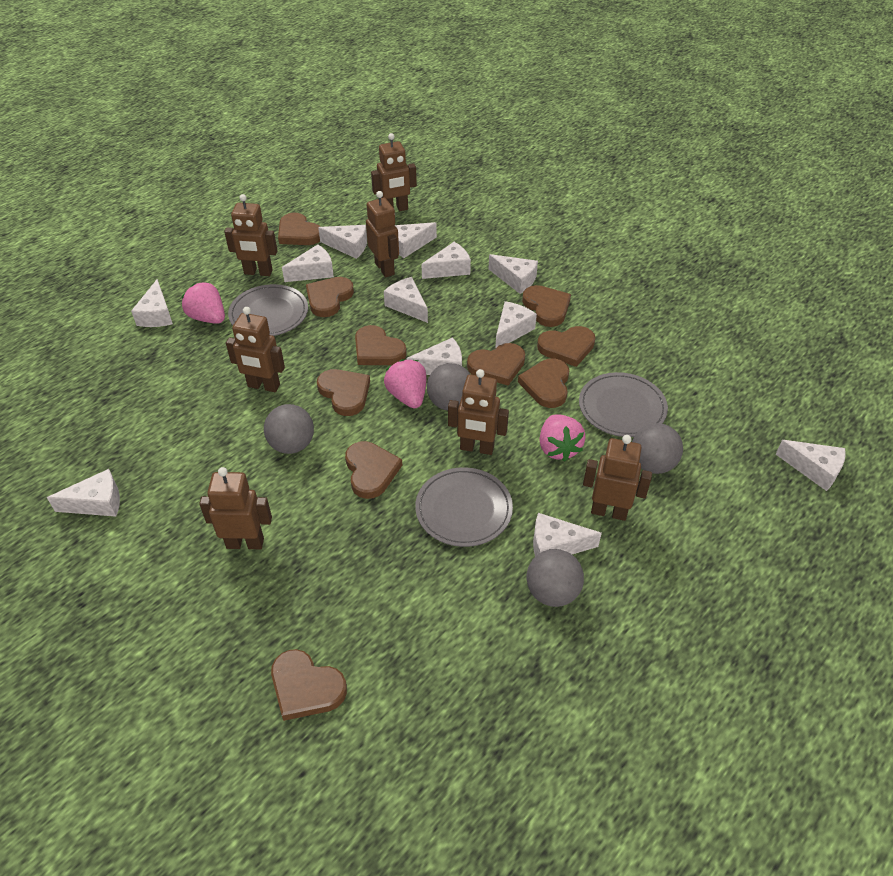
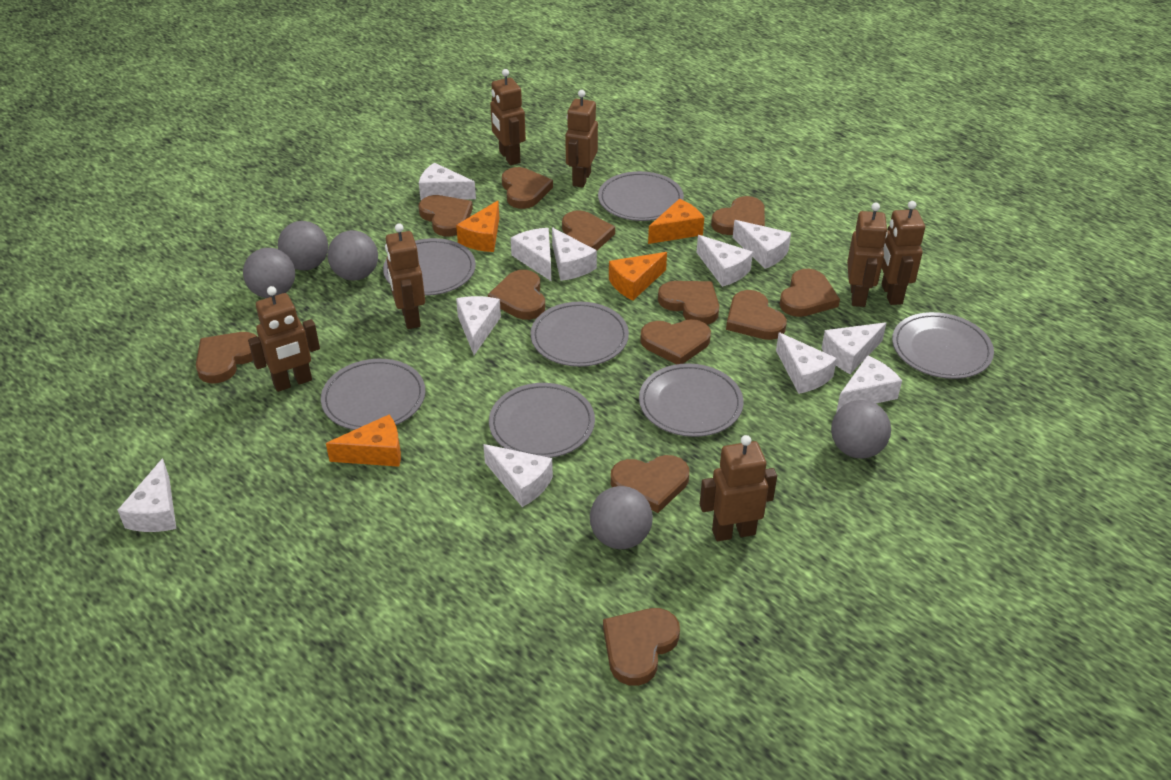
brown heart: 10 -> 12
grey ball: 4 -> 5
grey plate: 3 -> 7
orange cheese: 0 -> 4
pink strawberry: 3 -> 0
white cheese: 12 -> 11

